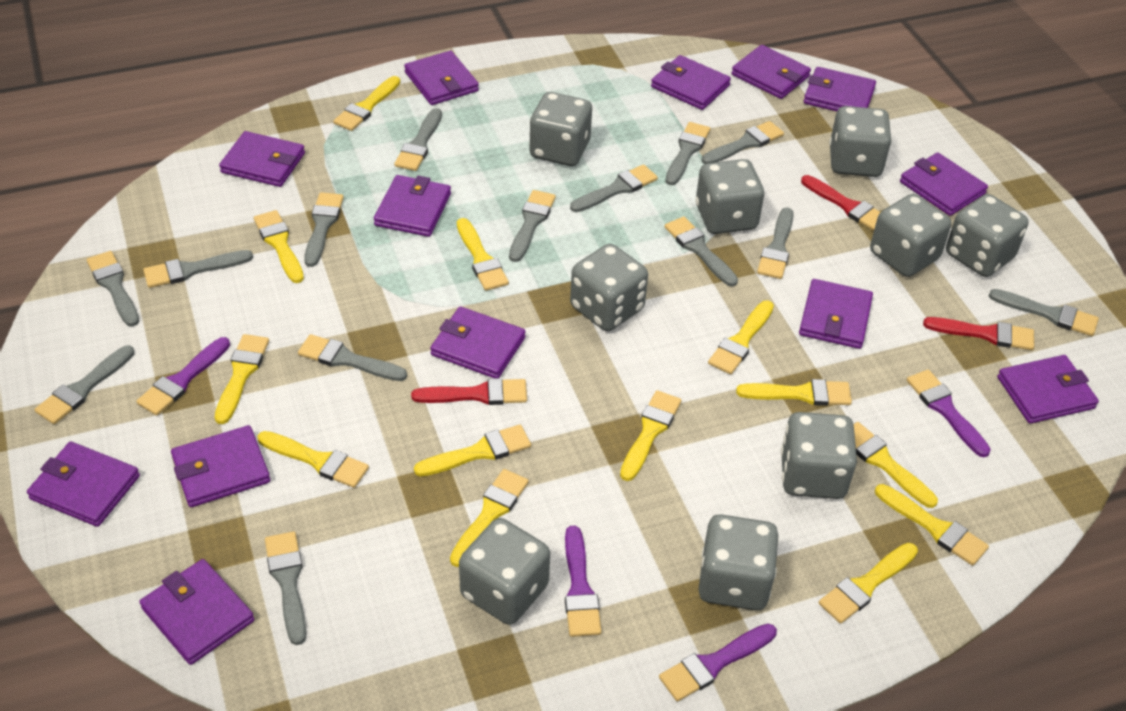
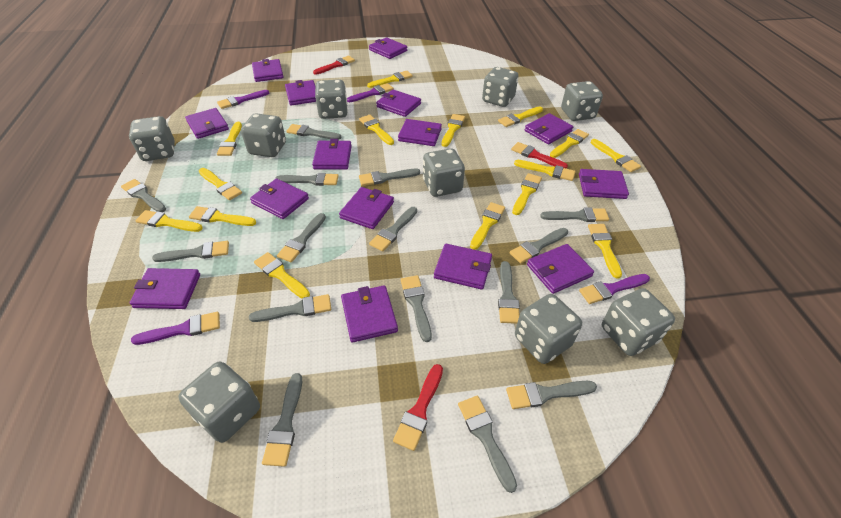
grey brush: 14 -> 15
purple wallet: 13 -> 15
yellow brush: 13 -> 15

